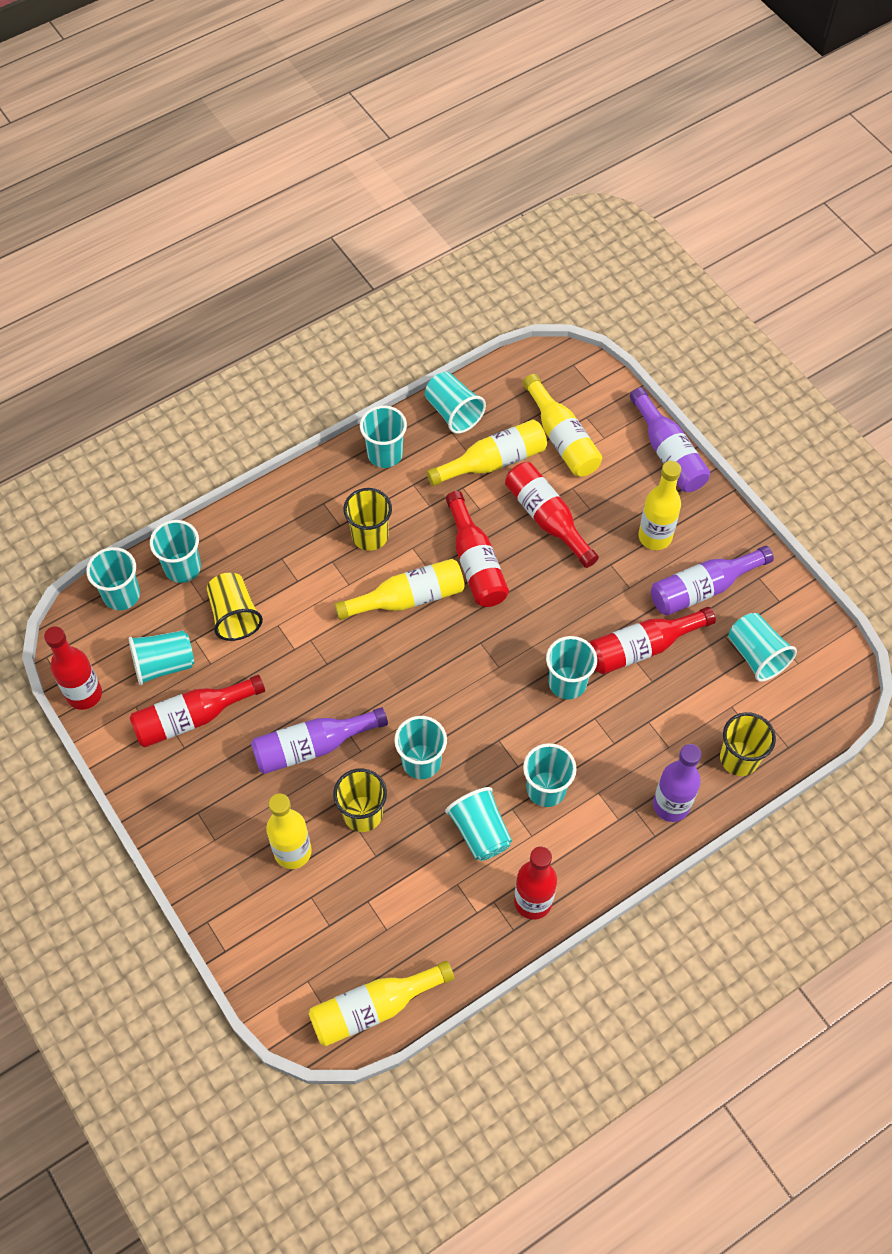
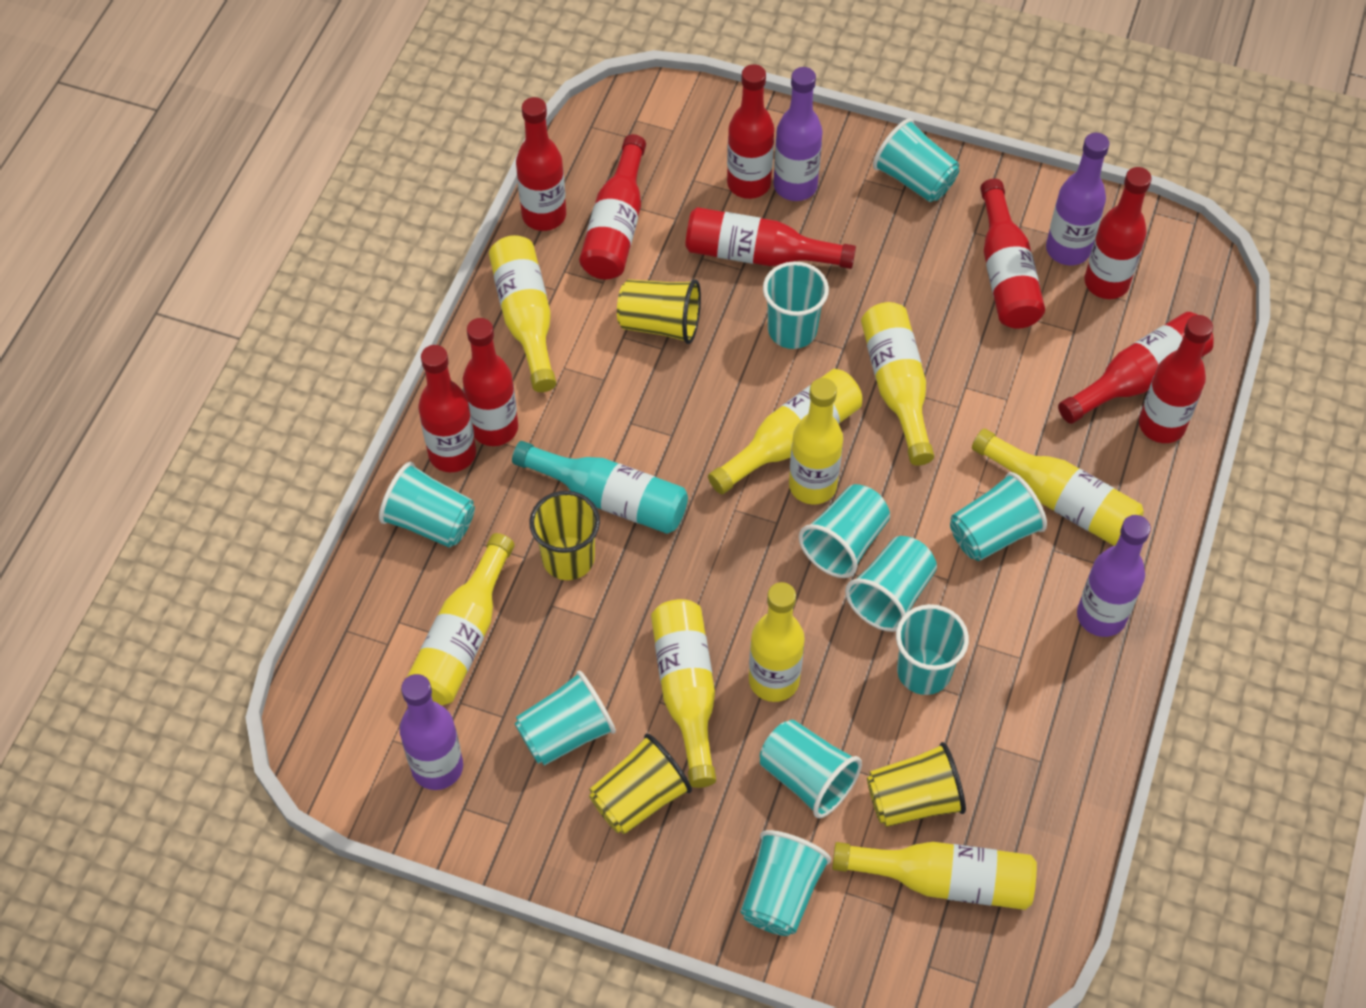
red bottle: 6 -> 10
turquoise bottle: 0 -> 1
yellow bottle: 6 -> 9

